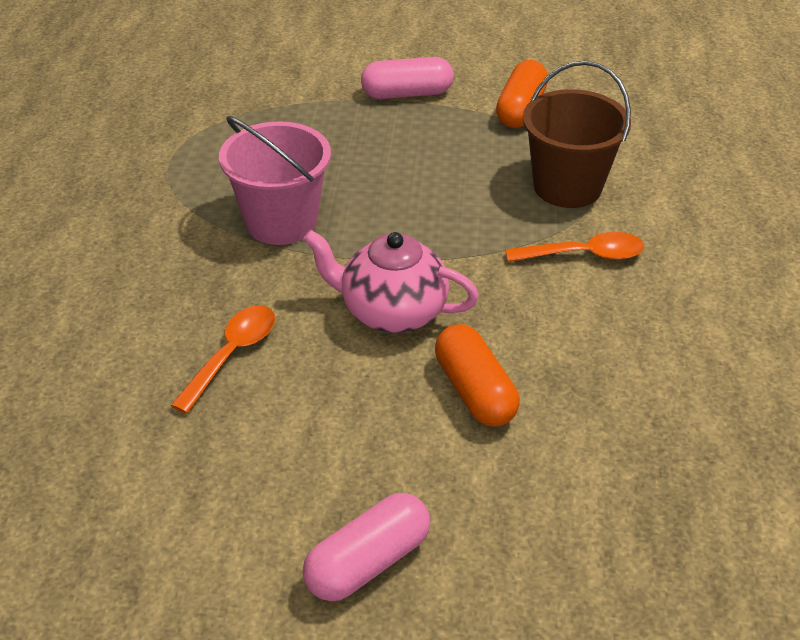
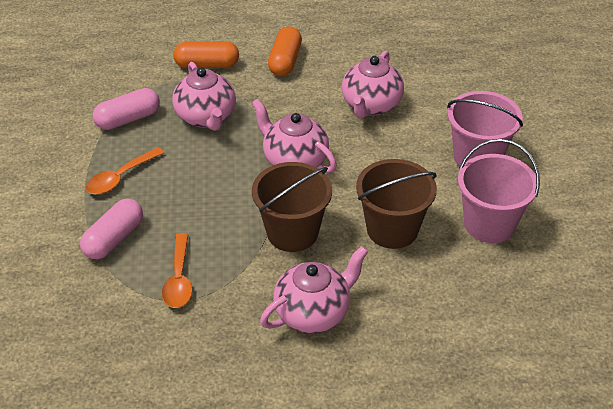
brown bucket: 1 -> 2
pink bucket: 1 -> 2
pink teapot: 1 -> 4

